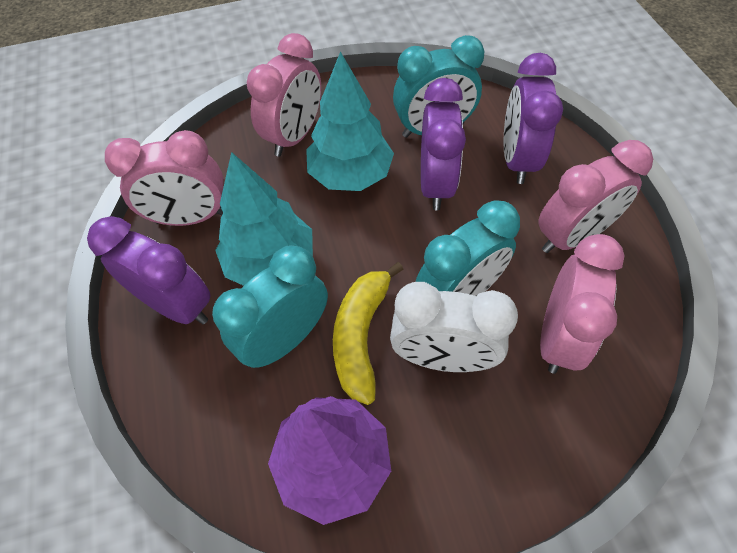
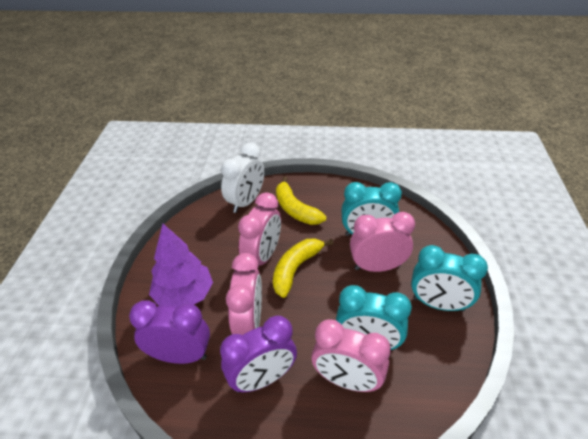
purple clock: 3 -> 2
turquoise tree: 2 -> 0
yellow banana: 1 -> 2

